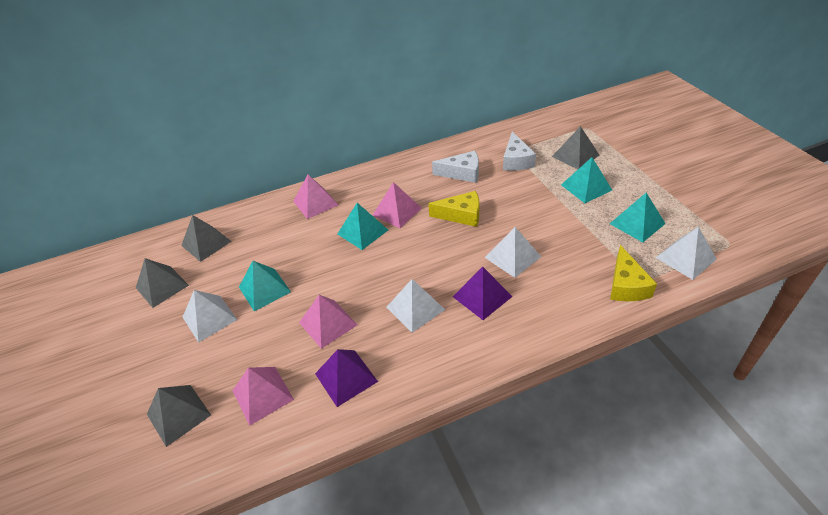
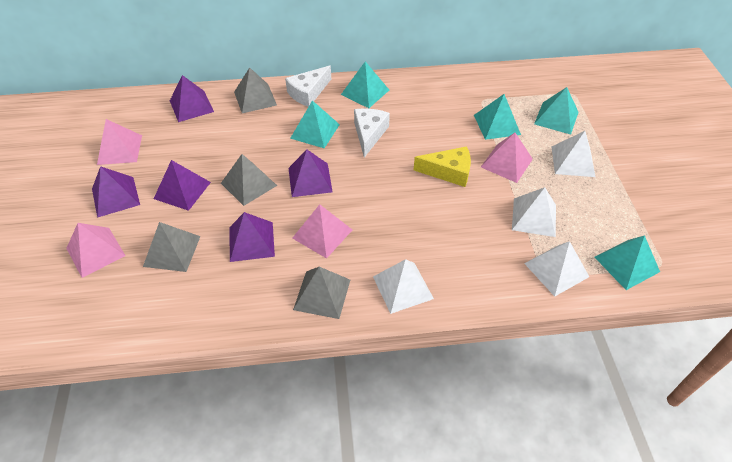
purple pyramid: 2 -> 5
turquoise pyramid: 4 -> 5
yellow cheese: 2 -> 1

